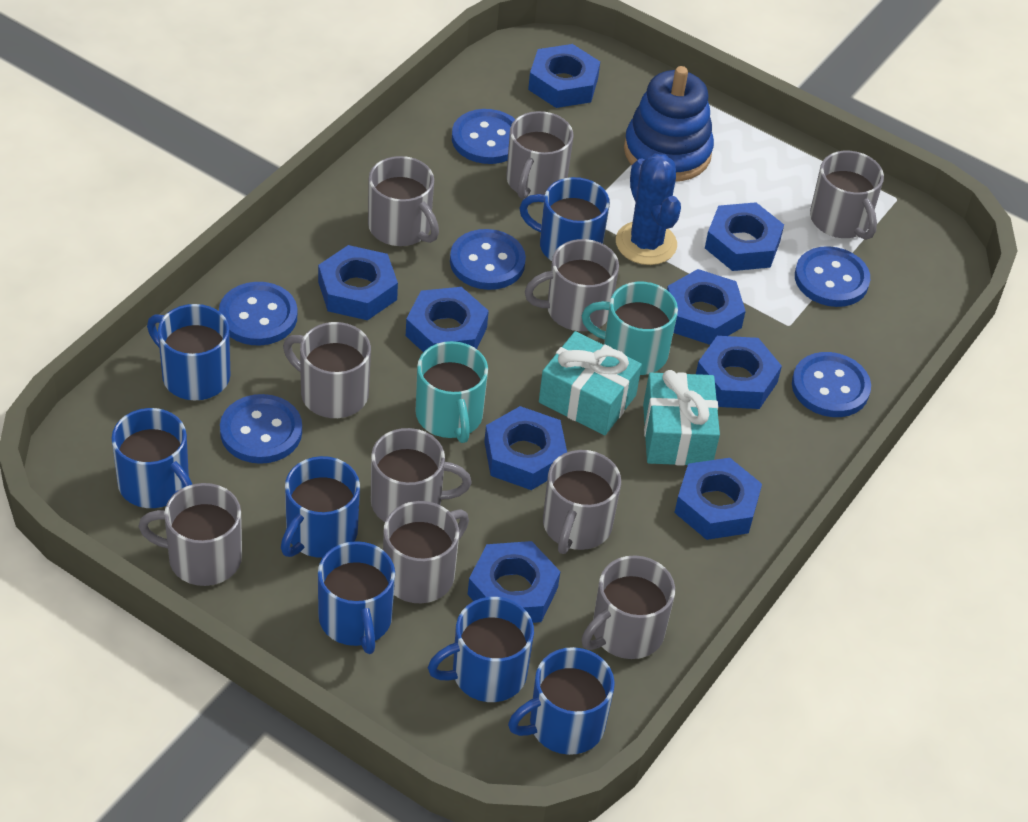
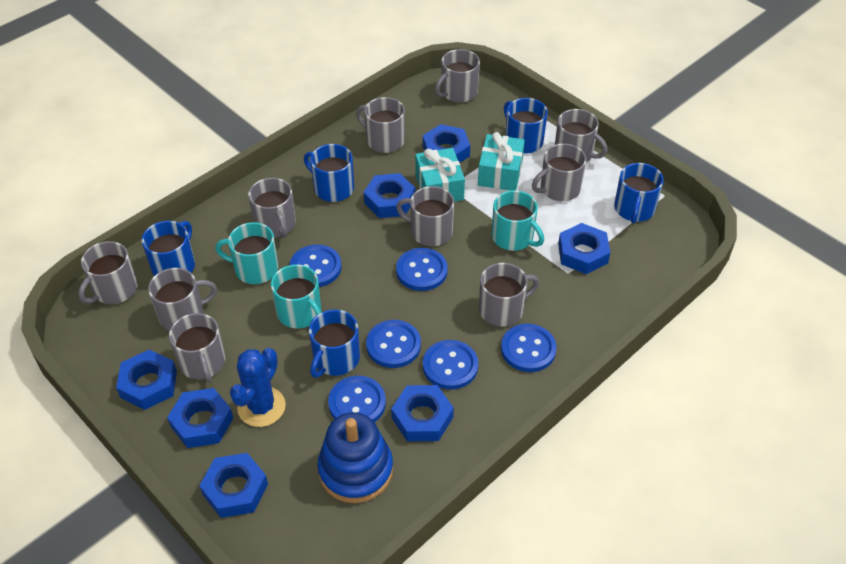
blue mug: 7 -> 5
blue nut: 9 -> 7
turquoise mug: 2 -> 3

